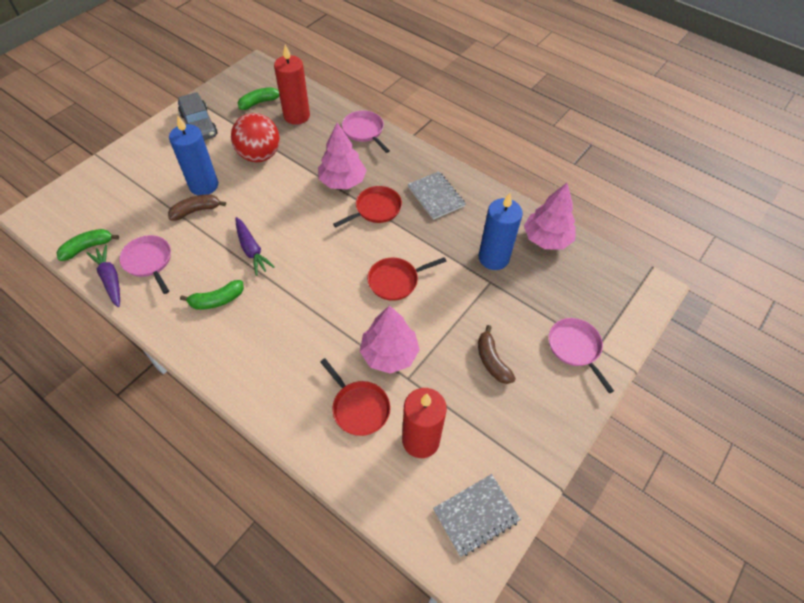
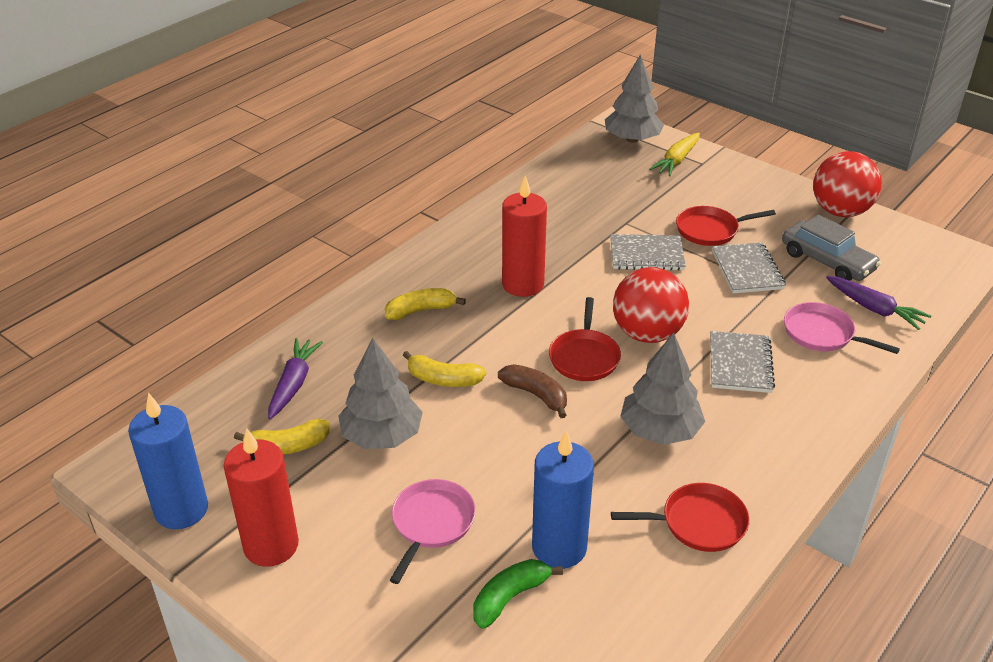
brown banana: 2 -> 1
green banana: 3 -> 1
grey notebook: 2 -> 3
grey tree: 0 -> 3
pink pan: 3 -> 2
pink tree: 3 -> 0
red ball: 1 -> 2
yellow banana: 0 -> 3
yellow carrot: 0 -> 1

